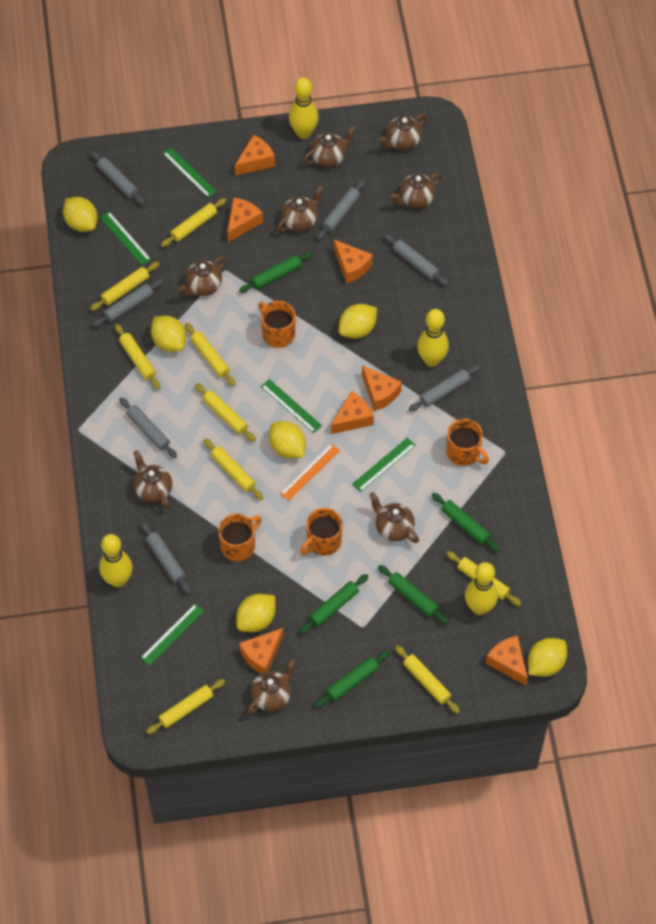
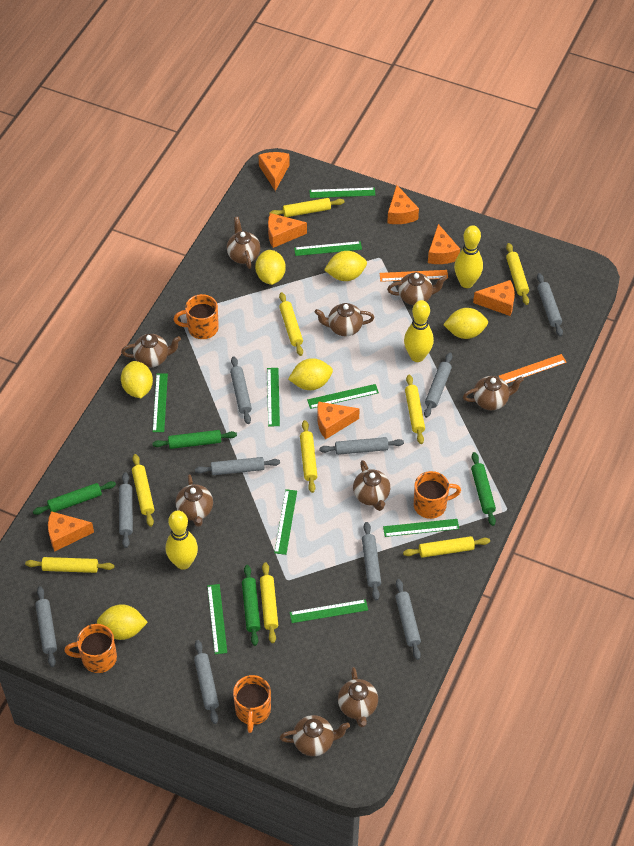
brown teapot: 8 -> 9
green rolling pin: 5 -> 4
green ruler: 5 -> 9
grey rolling pin: 7 -> 10
orange ruler: 1 -> 2
yellow bowling pin: 4 -> 3

